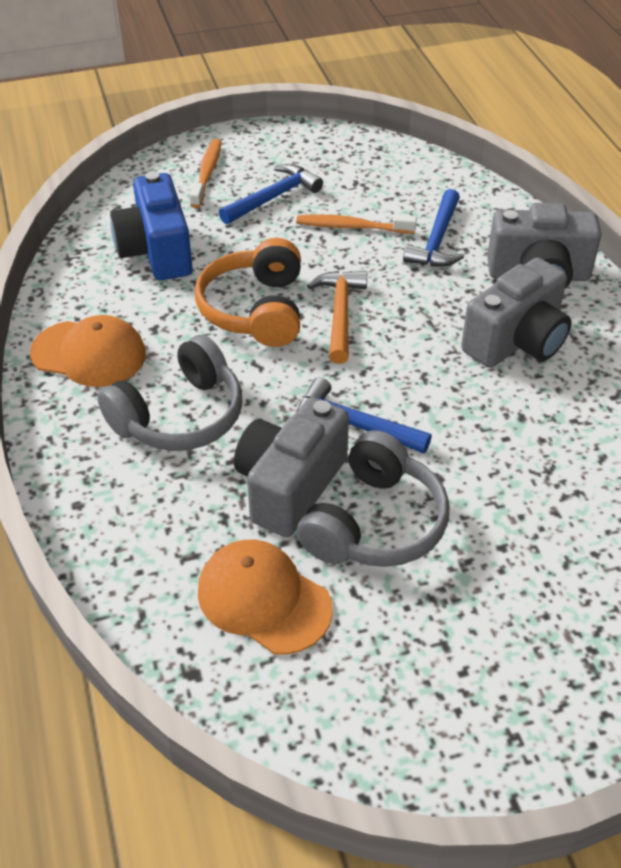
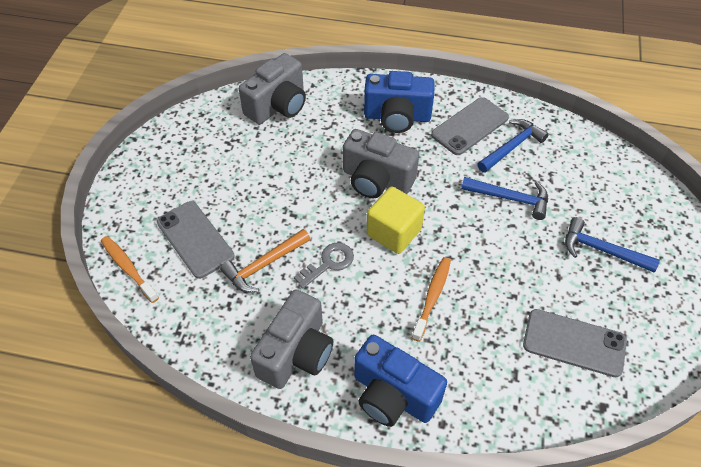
blue camera: 1 -> 2
grey headphones: 2 -> 0
grey key: 0 -> 1
grey phone: 0 -> 3
orange cap: 2 -> 0
orange headphones: 1 -> 0
yellow cube: 0 -> 1

